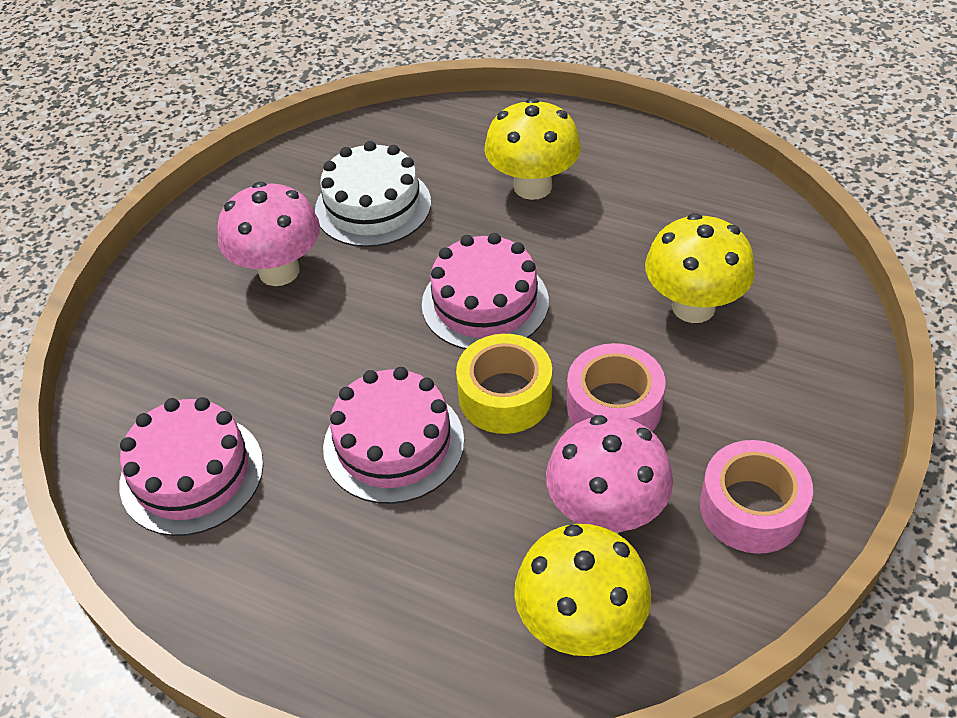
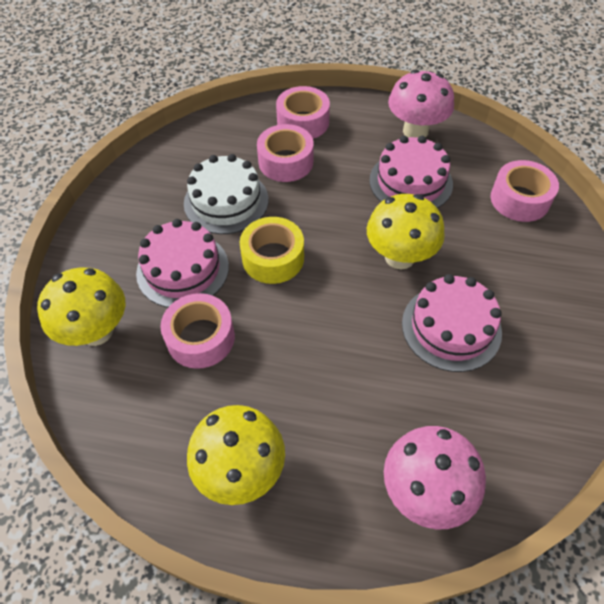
pink tape: 2 -> 4

